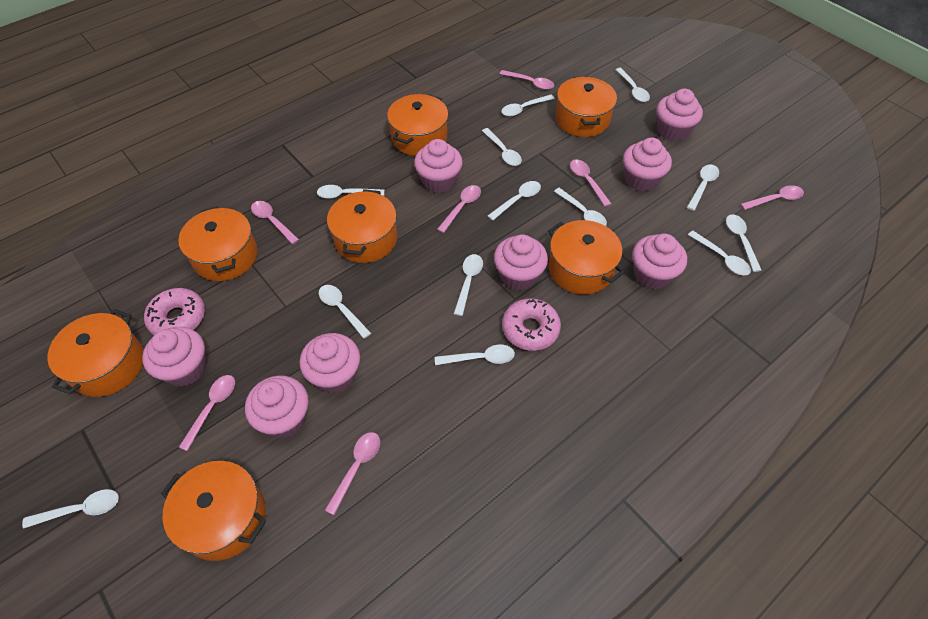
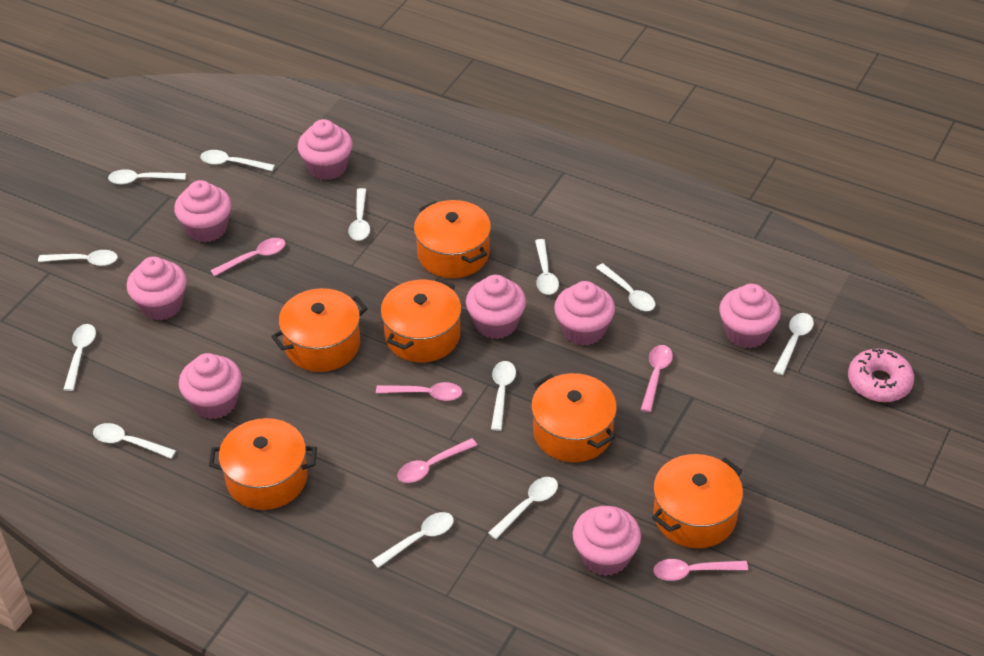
orange pot: 7 -> 6
pink donut: 2 -> 1
pink spoon: 7 -> 5
white spoon: 13 -> 12

